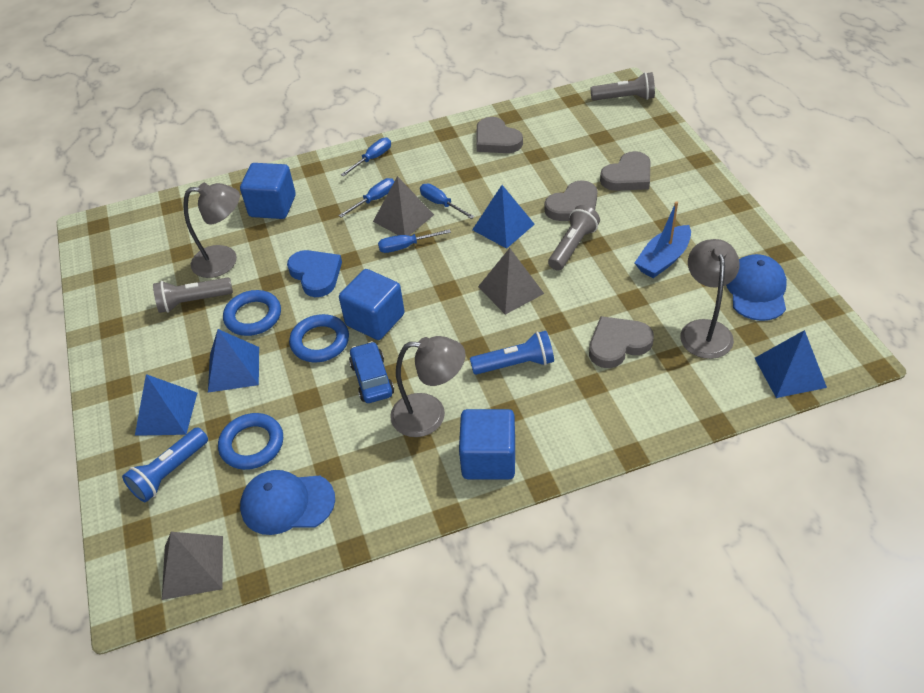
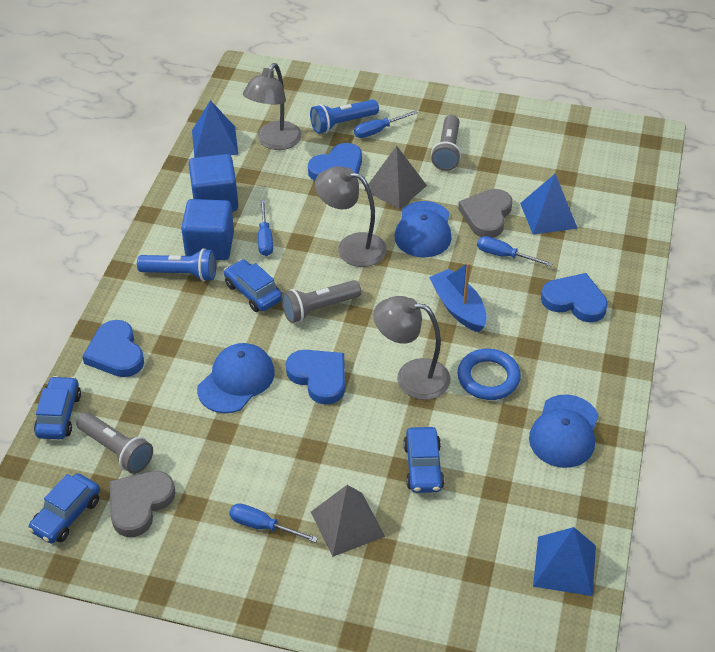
blue cap: 2 -> 3
blue car: 1 -> 4
blue cube: 3 -> 2
blue heart: 1 -> 4
blue pyramid: 4 -> 3
blue ring: 3 -> 1
grey heart: 4 -> 2
grey pyramid: 3 -> 2

